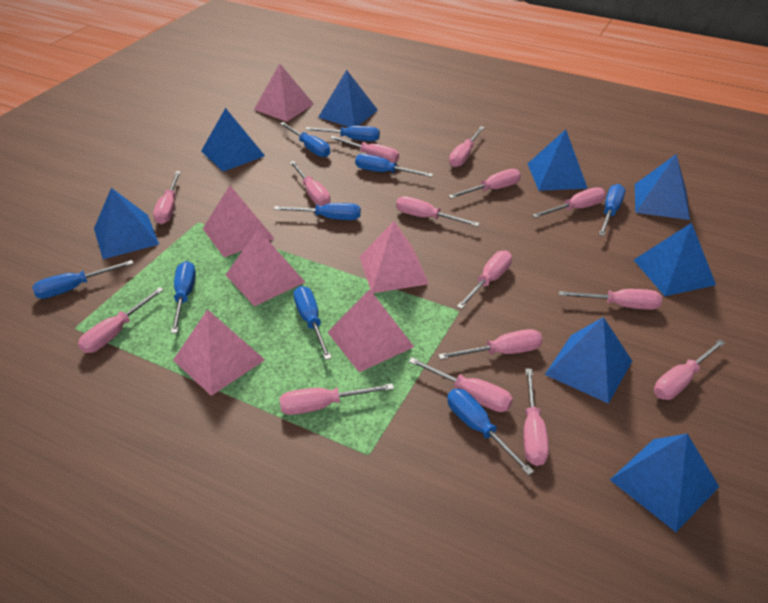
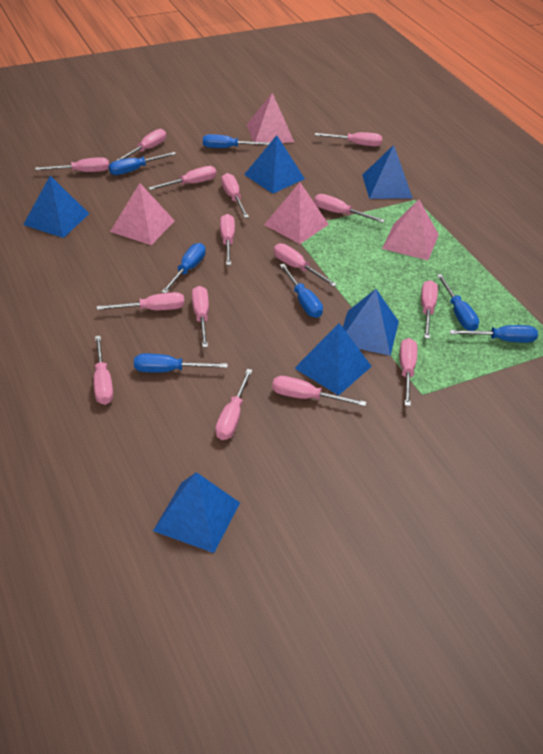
blue pyramid: 8 -> 6
blue screwdriver: 9 -> 7
pink pyramid: 6 -> 4

